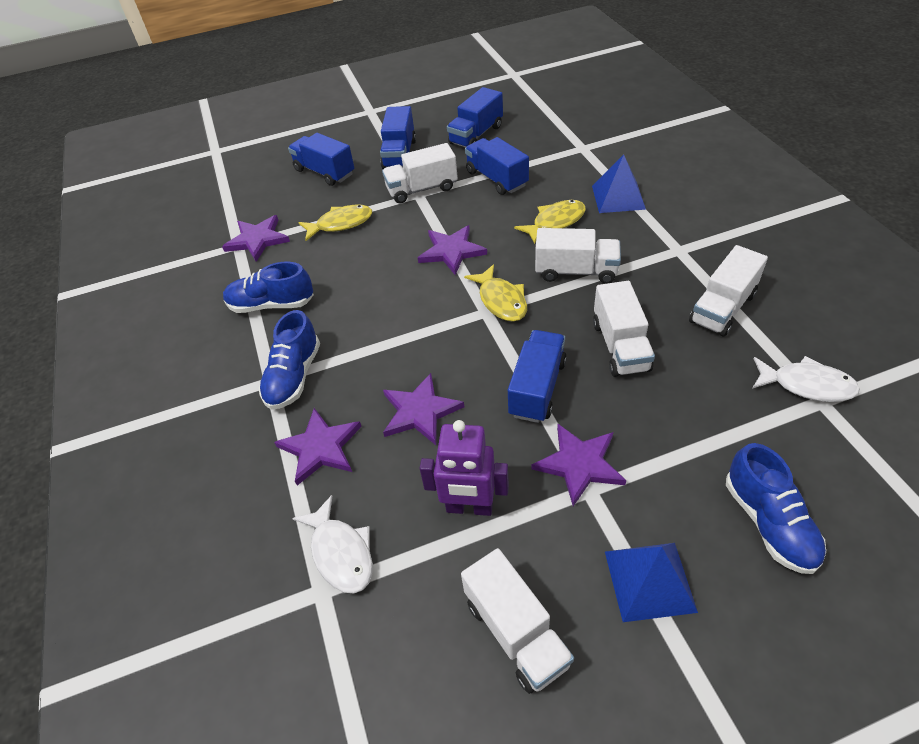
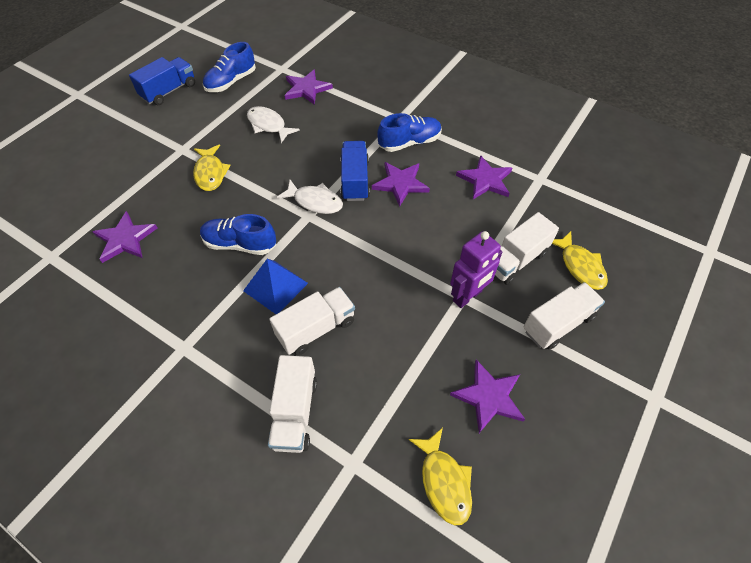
blue pyramid: 2 -> 1
blue truck: 5 -> 2
white truck: 5 -> 4

